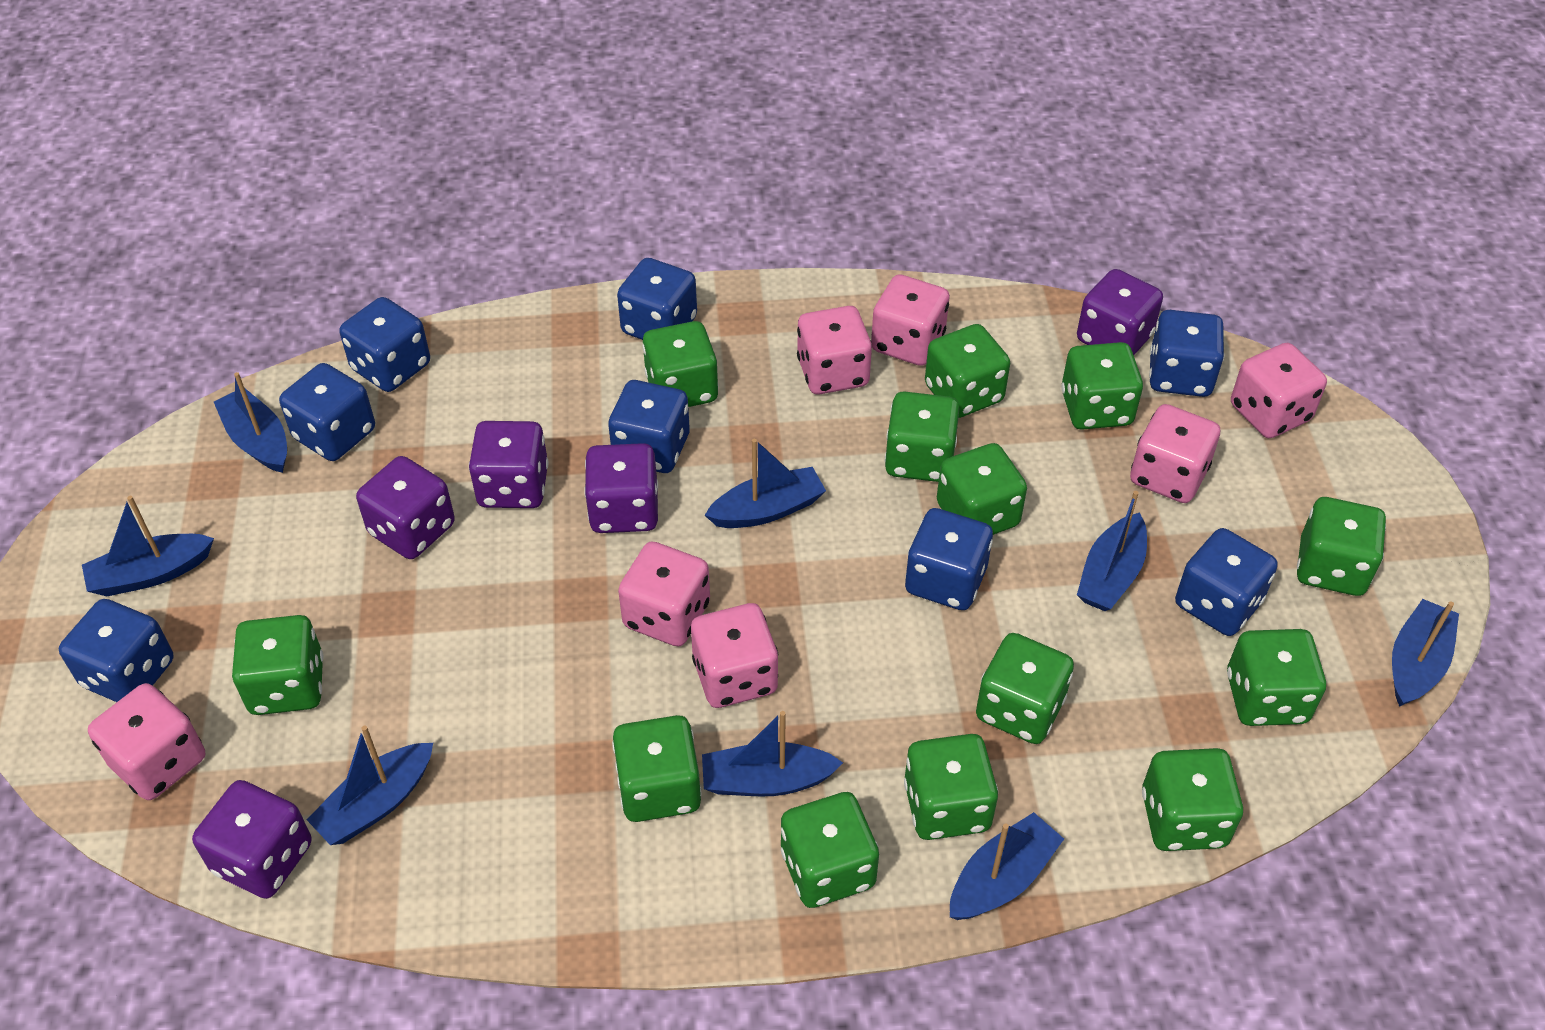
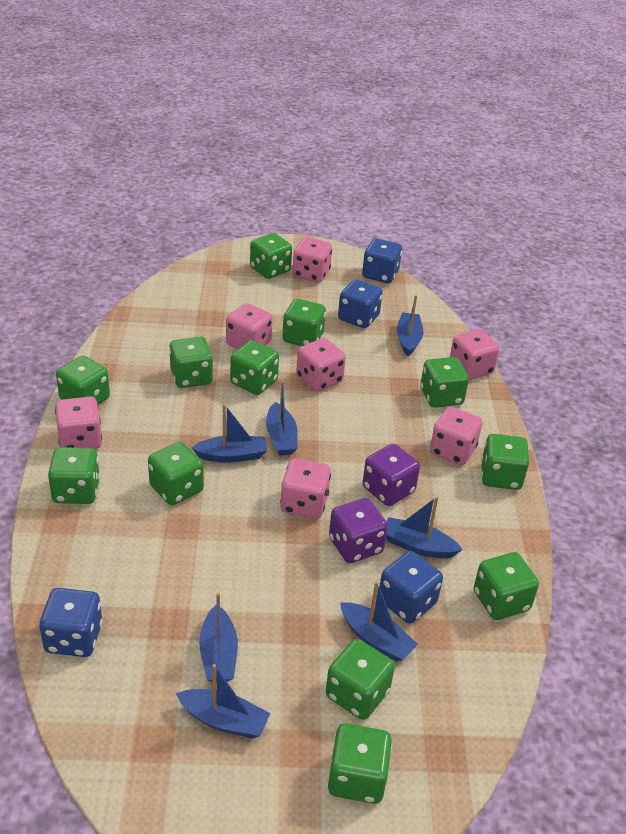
blue boat: 8 -> 7
blue dice: 8 -> 4
green dice: 13 -> 12
purple dice: 5 -> 2

